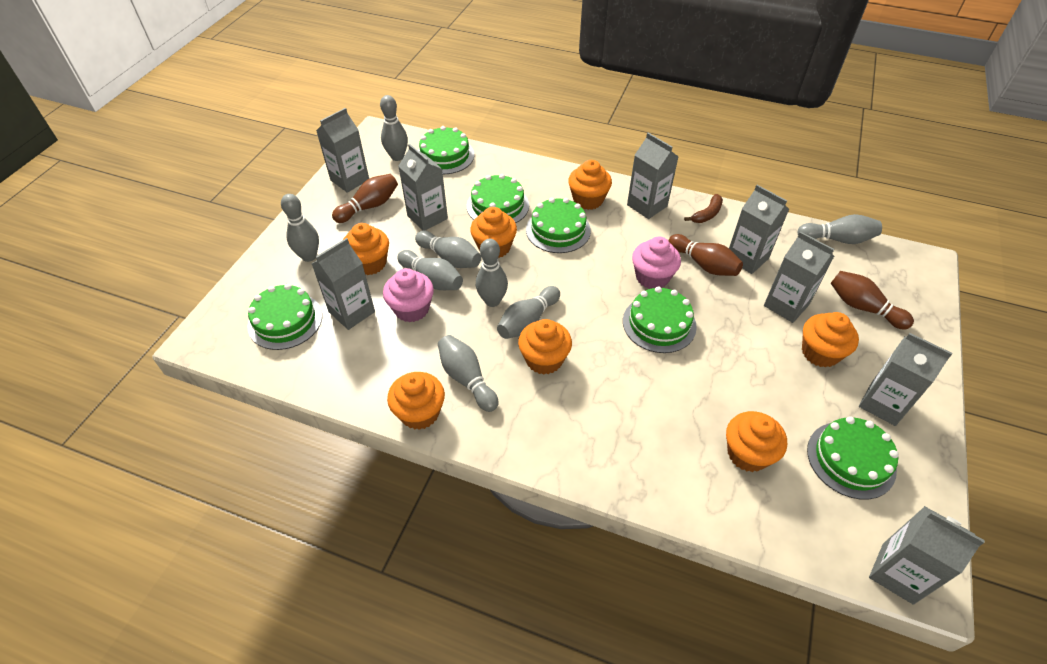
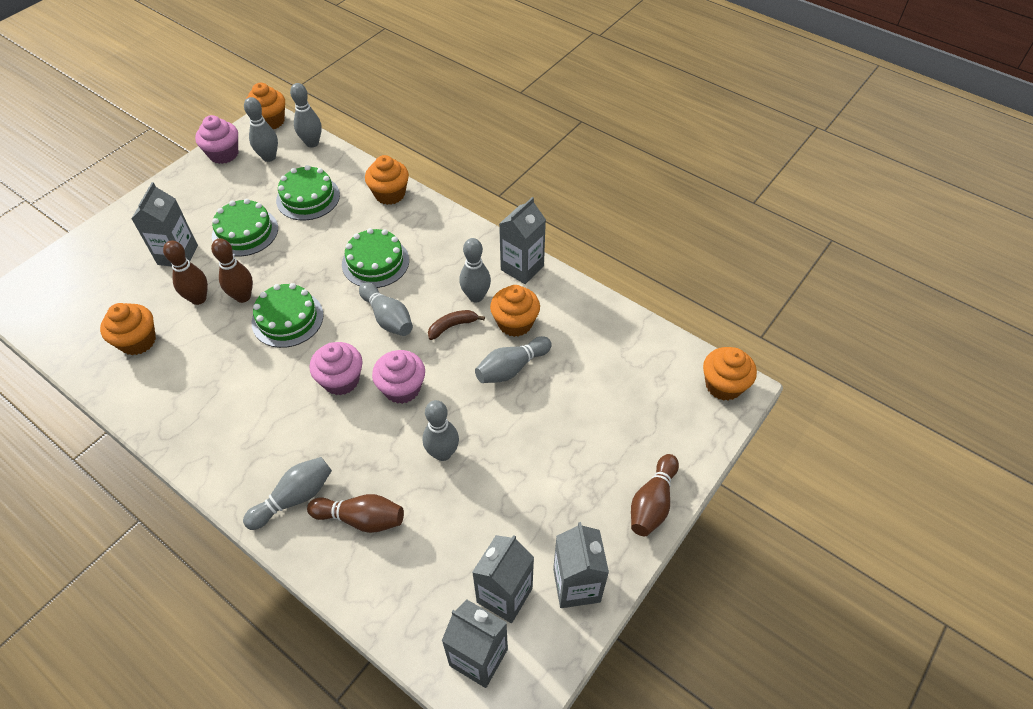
brown bowling pin: 3 -> 4
green cake: 6 -> 4
grey bowling pin: 8 -> 7
grey carton: 8 -> 5
orange cupcake: 7 -> 5
pink cupcake: 2 -> 3

